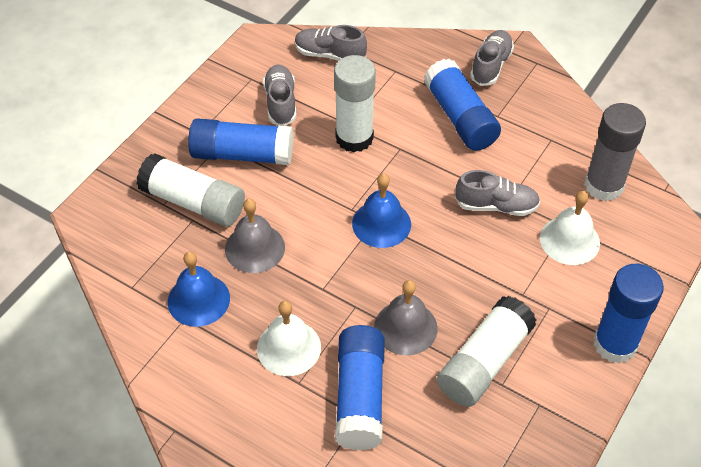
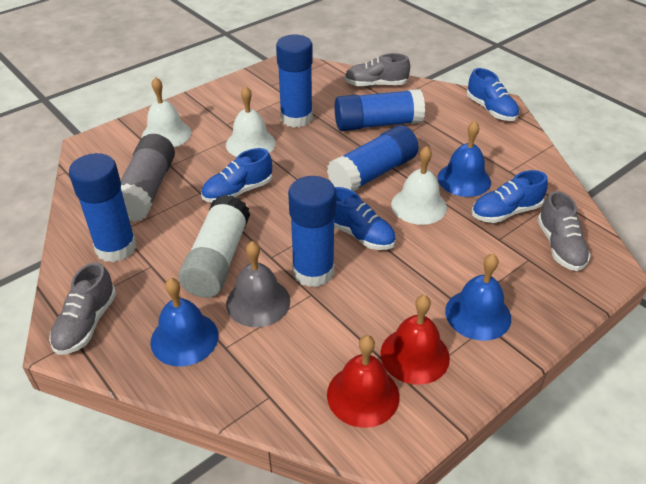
blue bell: 2 -> 3
blue glue stick: 4 -> 5
blue shoe: 0 -> 4
grey bell: 2 -> 1
grey shoe: 4 -> 3
red bell: 0 -> 2
white bell: 2 -> 3
white glue stick: 3 -> 1

